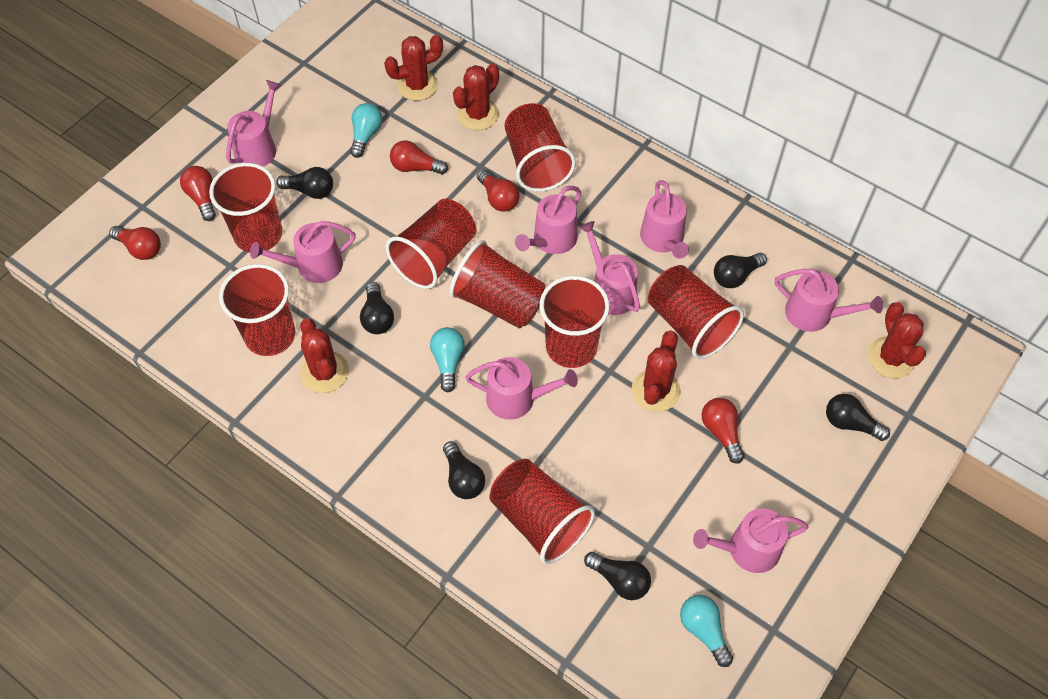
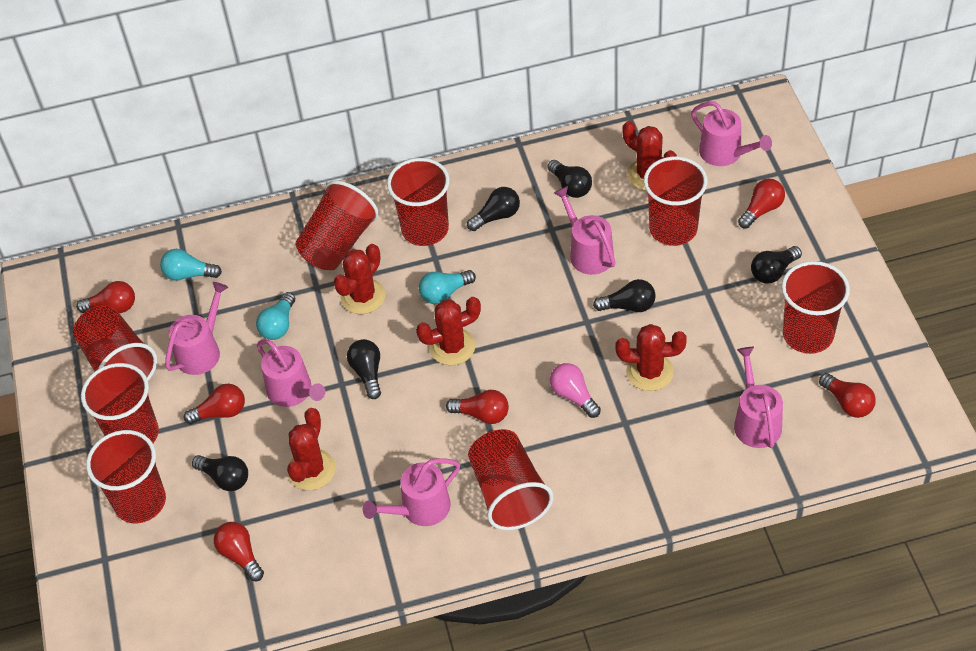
pink light bulb: 0 -> 1
pink watering can: 8 -> 6
red light bulb: 5 -> 6

